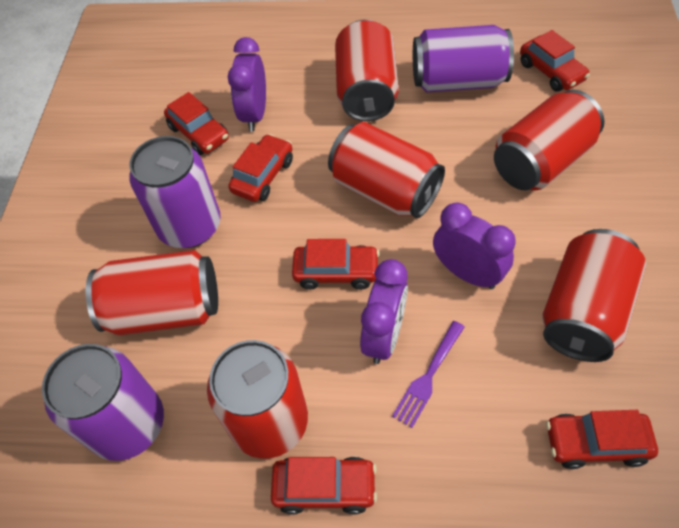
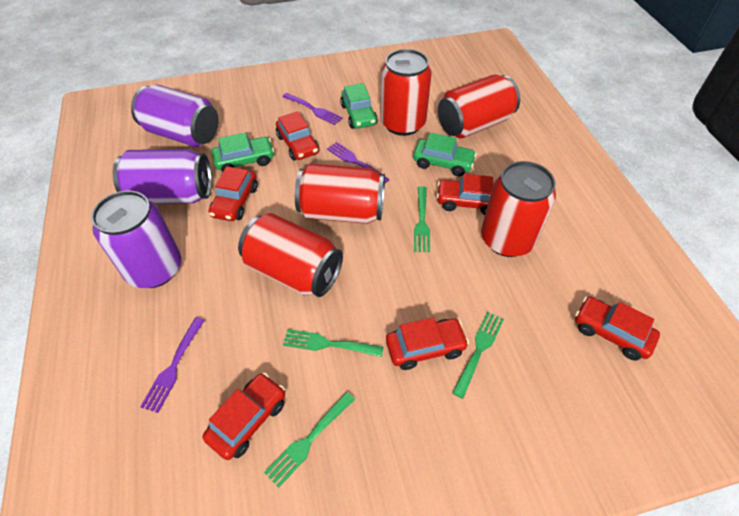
green car: 0 -> 3
green fork: 0 -> 4
purple clock: 3 -> 0
purple fork: 1 -> 3
red can: 6 -> 5

